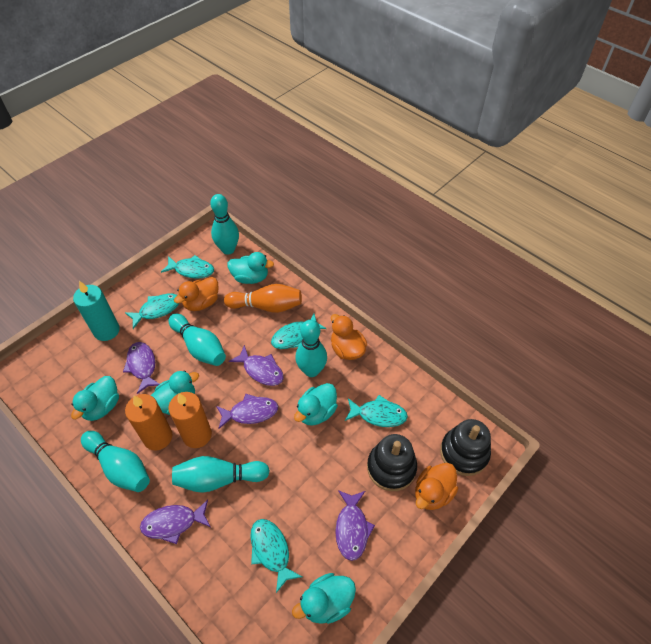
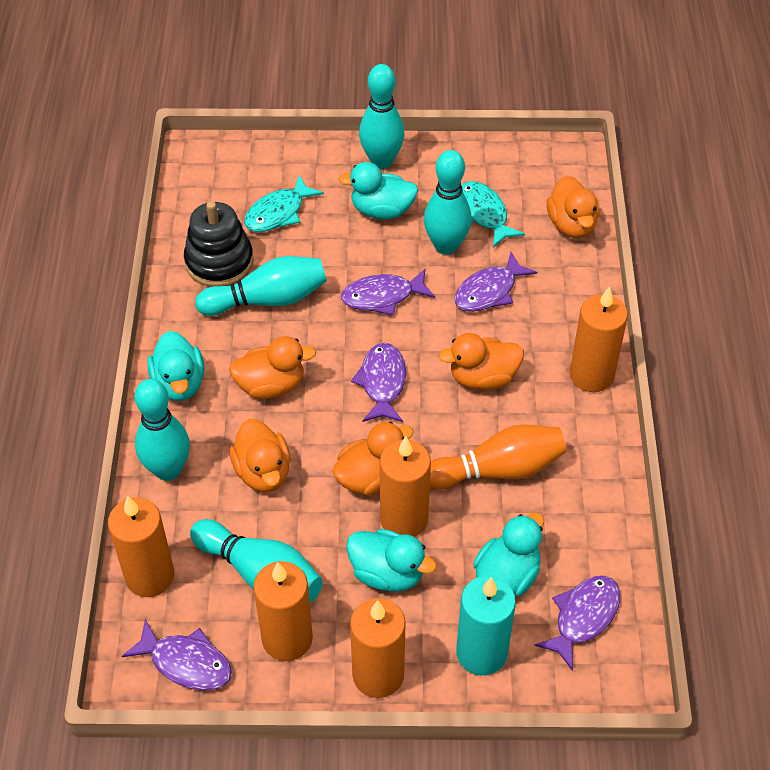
black stacking toy: 2 -> 1
orange candle: 2 -> 5
orange duck: 3 -> 5
turquoise duck: 5 -> 4
turquoise fish: 5 -> 2

